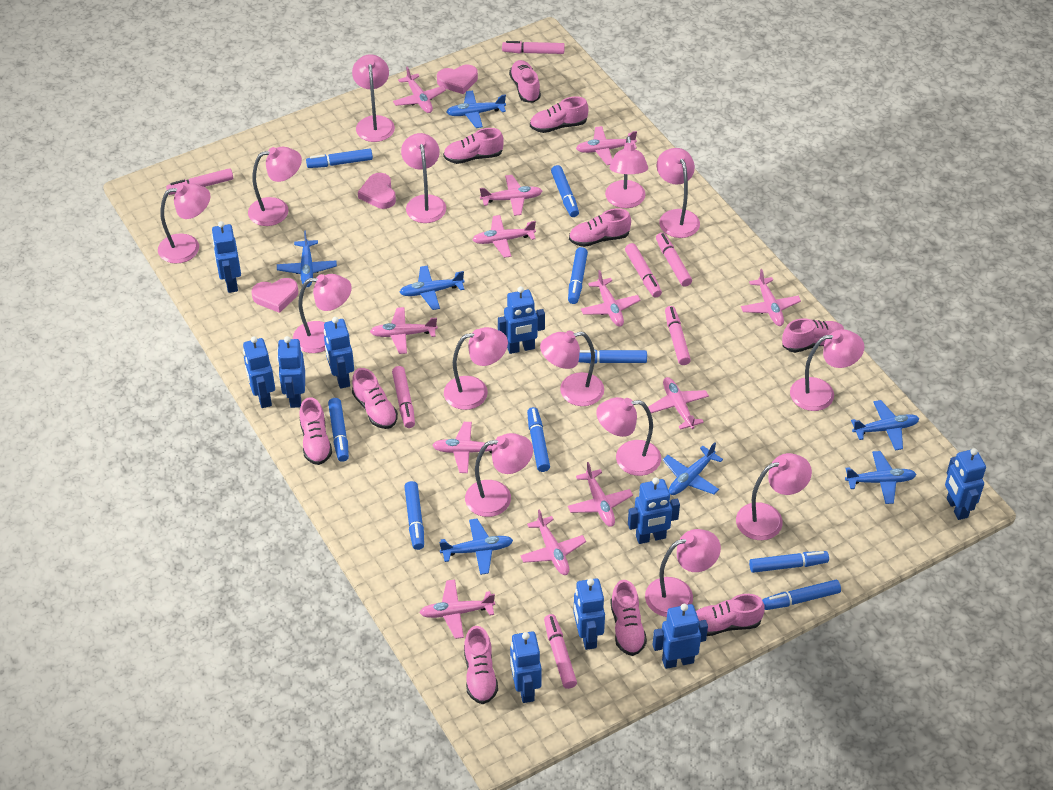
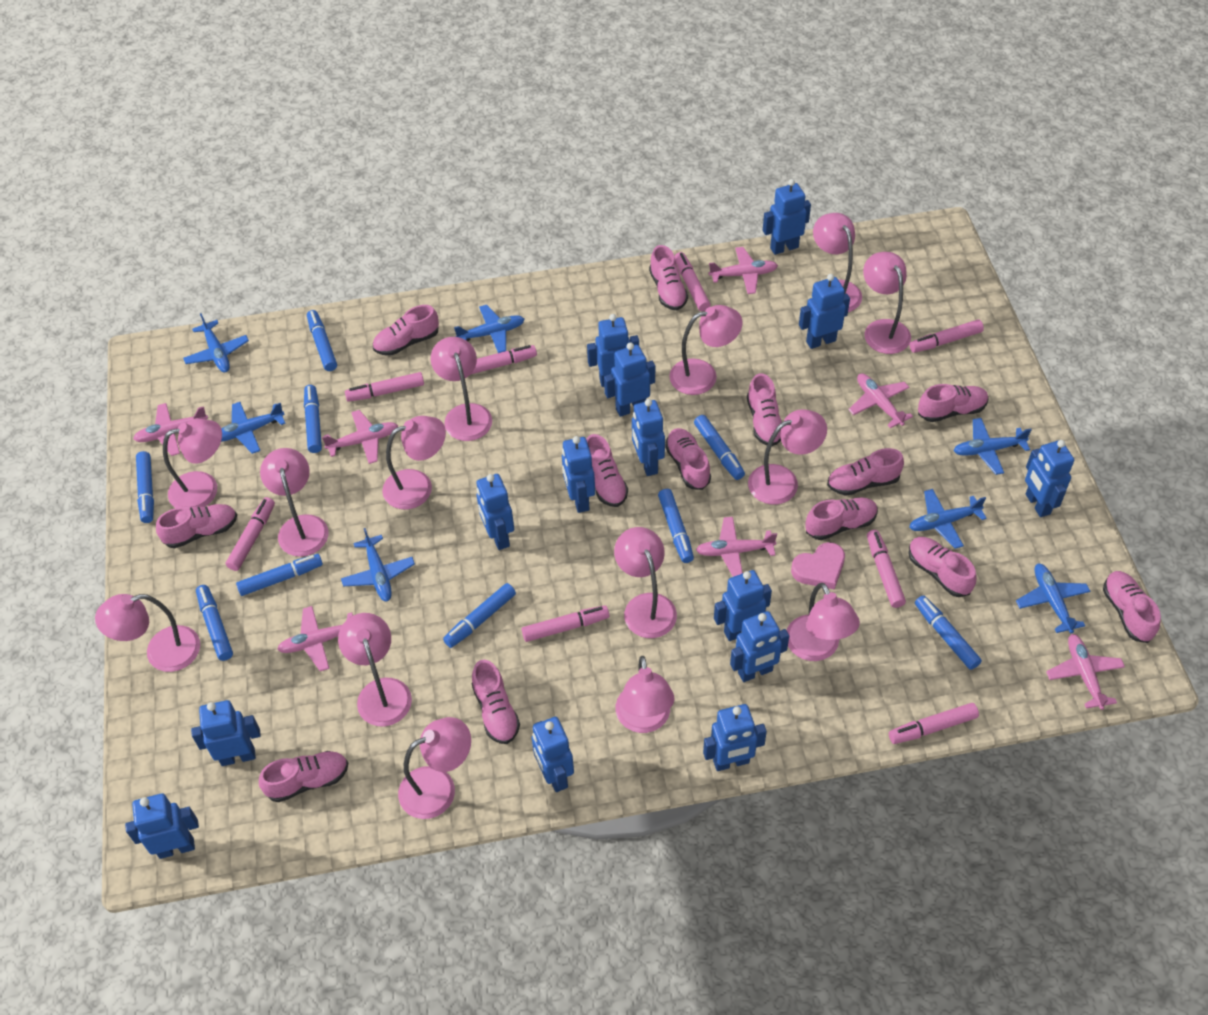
blue robot: 10 -> 14
pink heart: 3 -> 1
pink marker: 7 -> 8
pink plane: 12 -> 7
pink shoe: 10 -> 13

